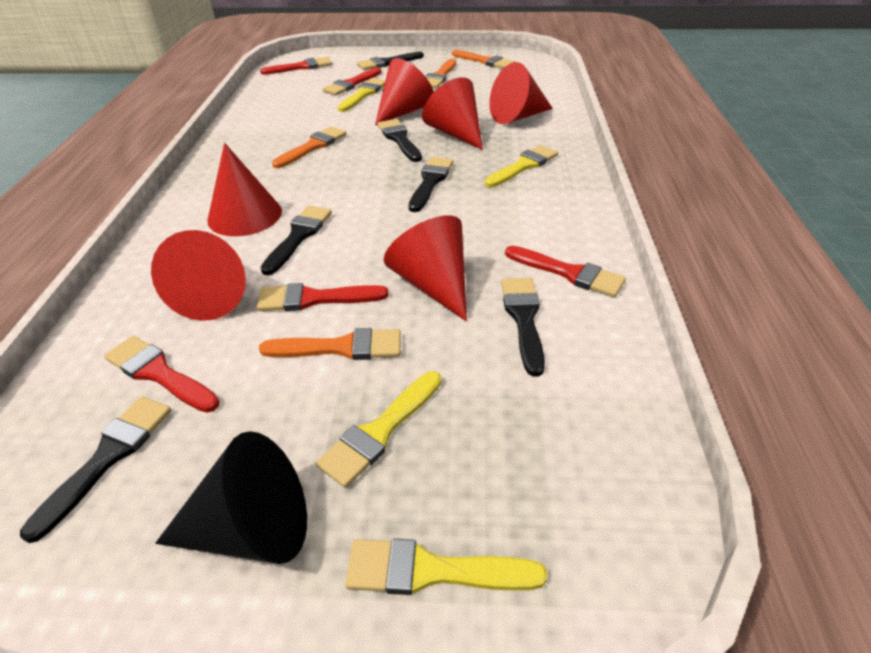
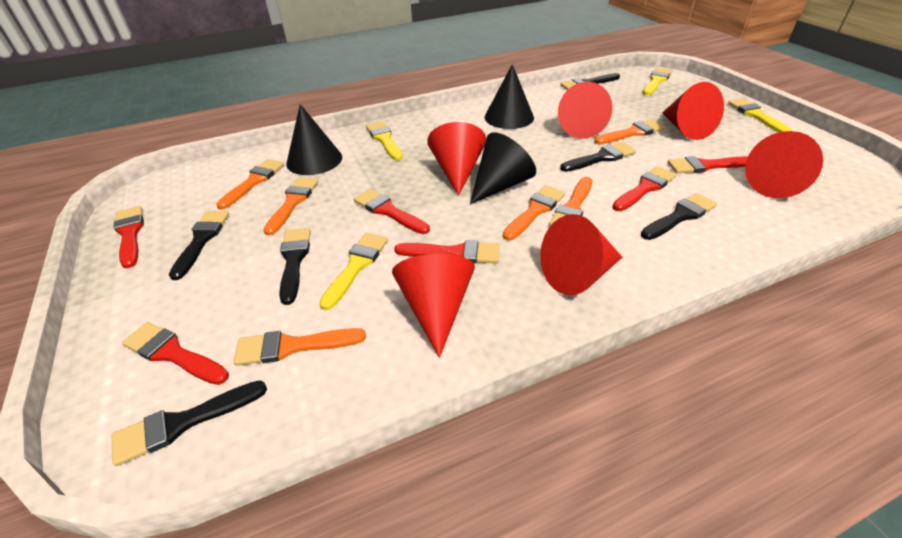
black cone: 1 -> 3
orange brush: 4 -> 6
red brush: 5 -> 6

